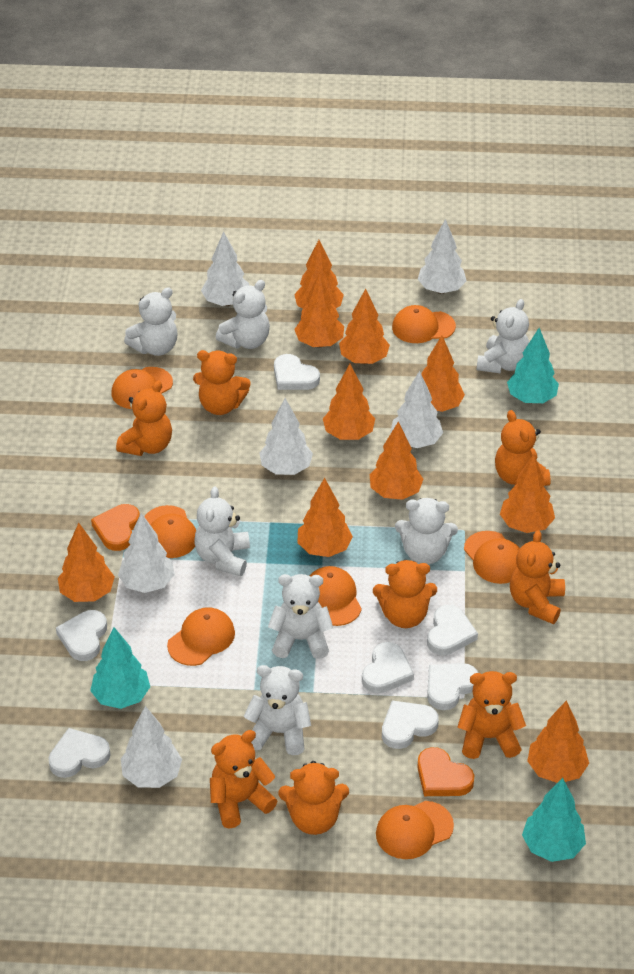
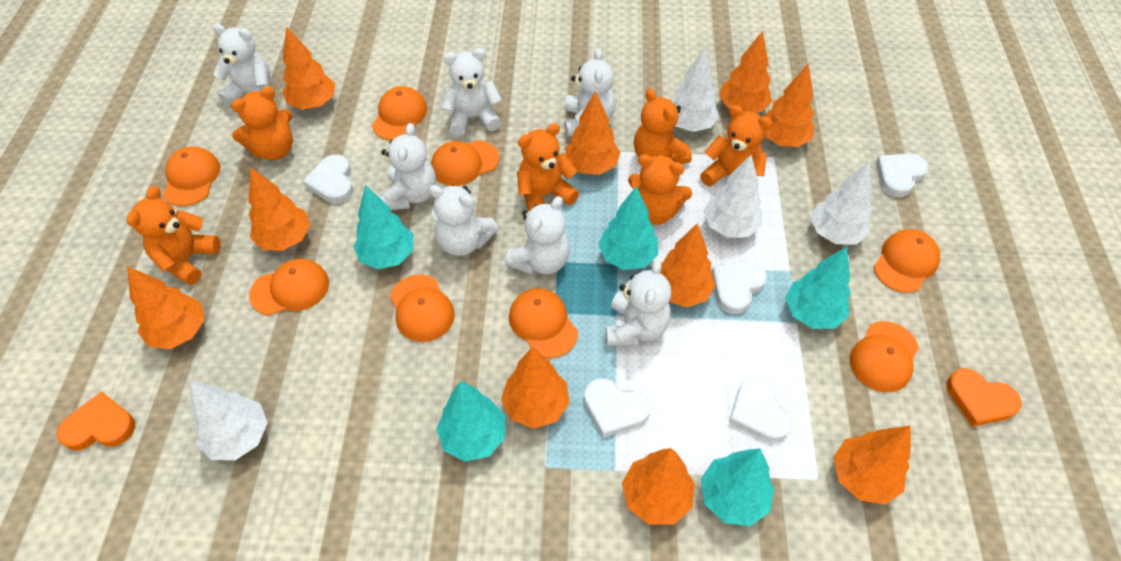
orange cap: 7 -> 8
orange teddy bear: 8 -> 6
turquoise tree: 3 -> 5
white heart: 7 -> 5
white tree: 6 -> 4

